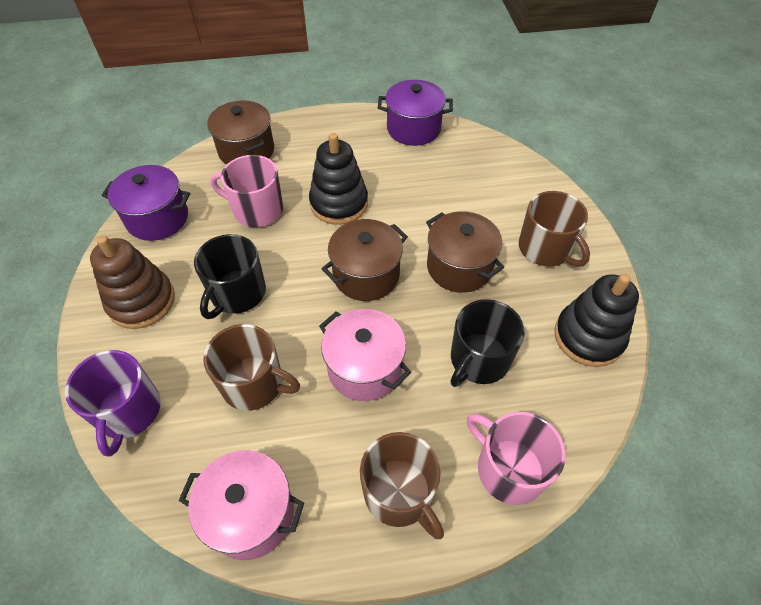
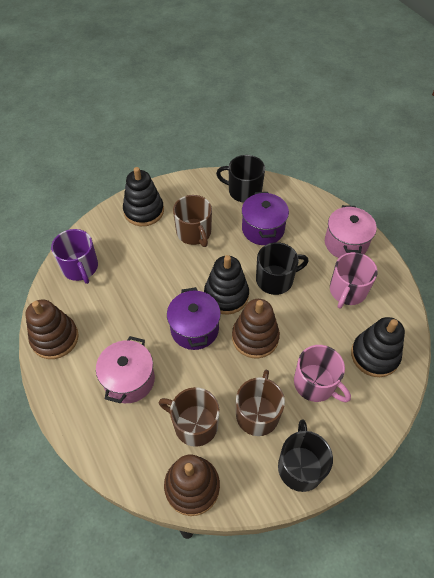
black mug: 2 -> 3
black stacking toy: 2 -> 3
brown pot: 3 -> 0
brown stacking toy: 1 -> 3

